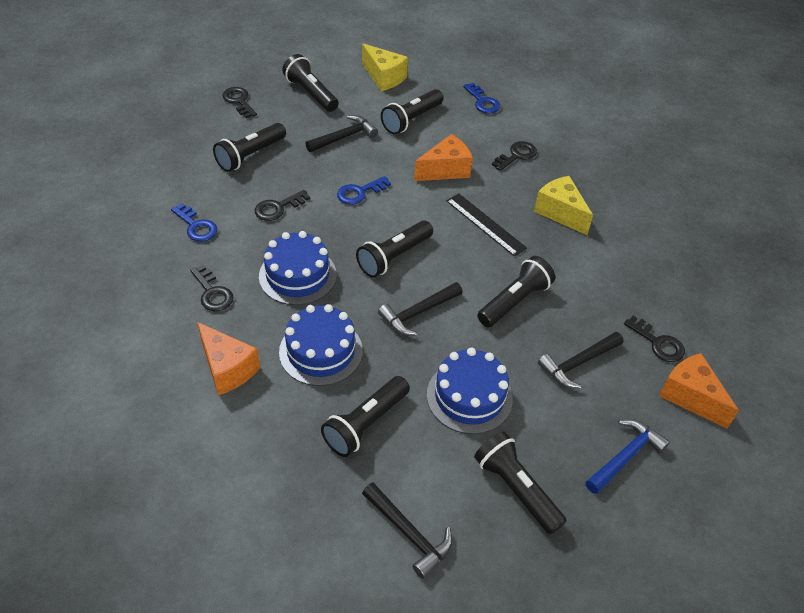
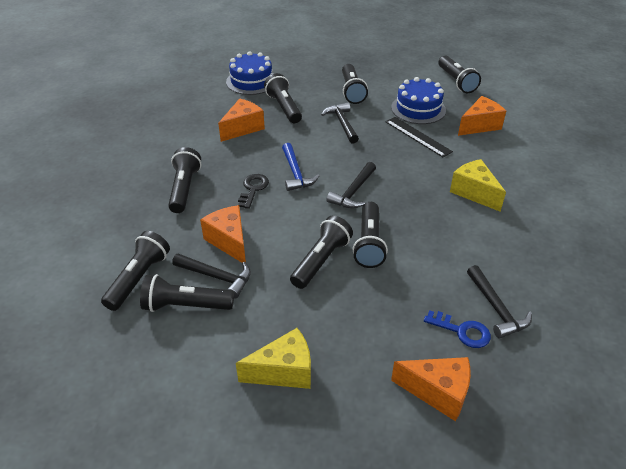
black flashlight: 7 -> 8
black key: 5 -> 1
blue cake: 3 -> 2
blue key: 3 -> 1
orange cheese: 3 -> 4

